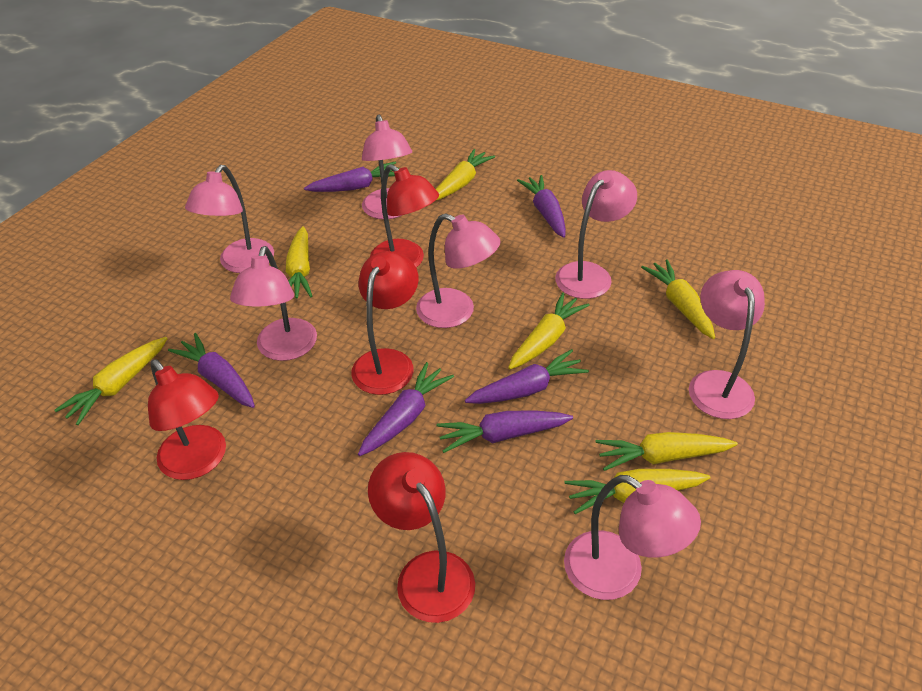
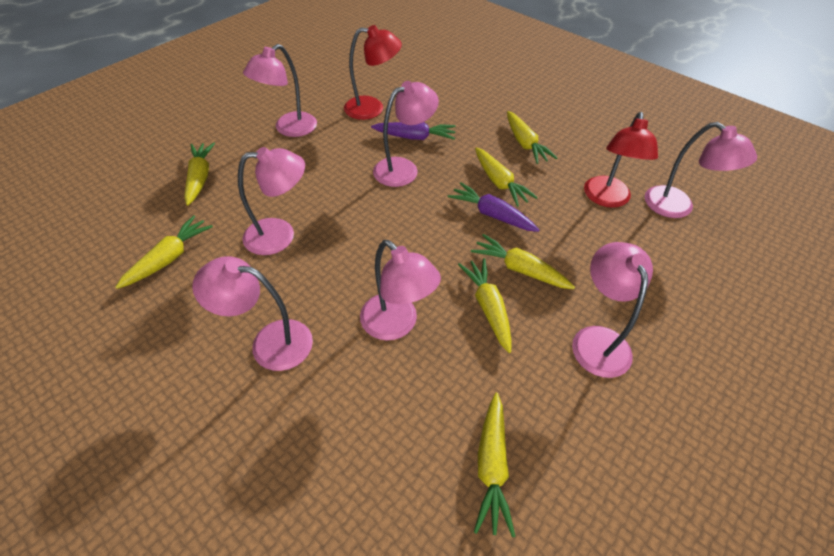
purple carrot: 6 -> 2
red lamp: 4 -> 2

